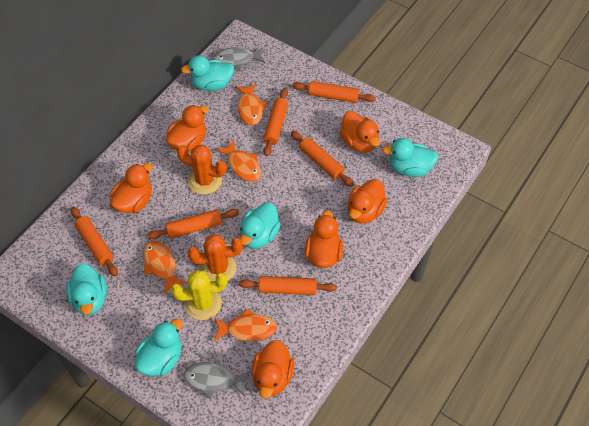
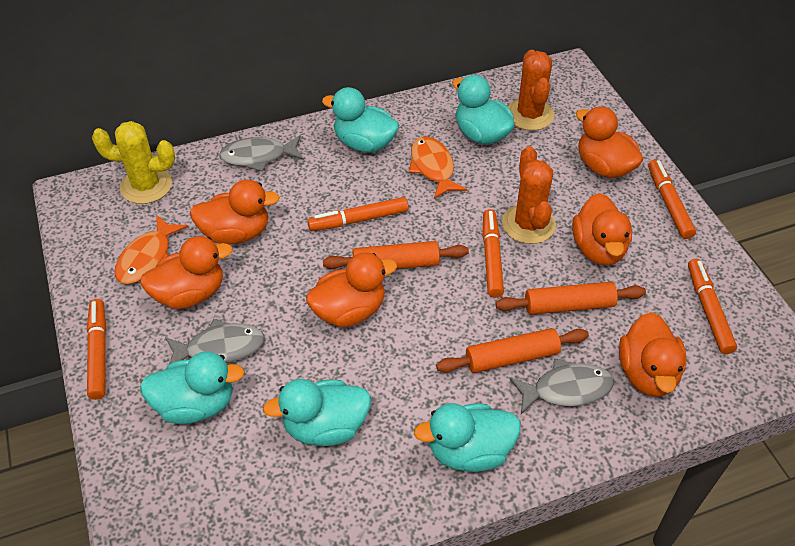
grey fish: 2 -> 3
orange fish: 4 -> 2
orange marker: 0 -> 5
orange rolling pin: 6 -> 3

